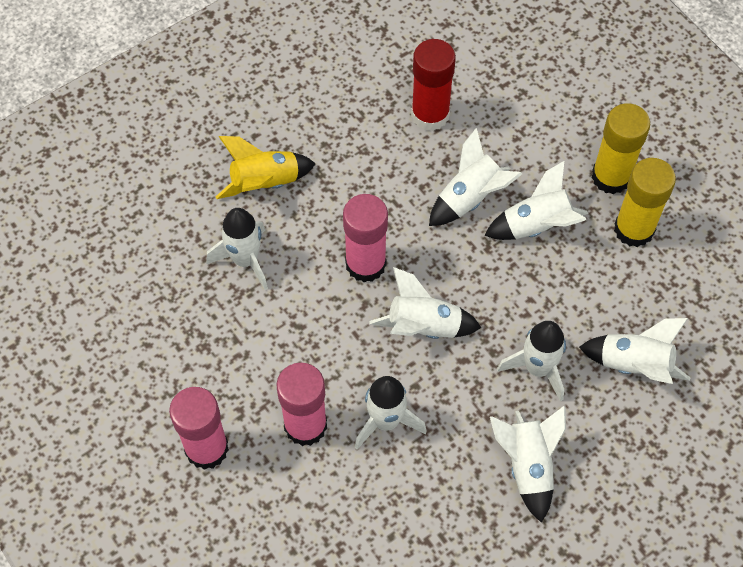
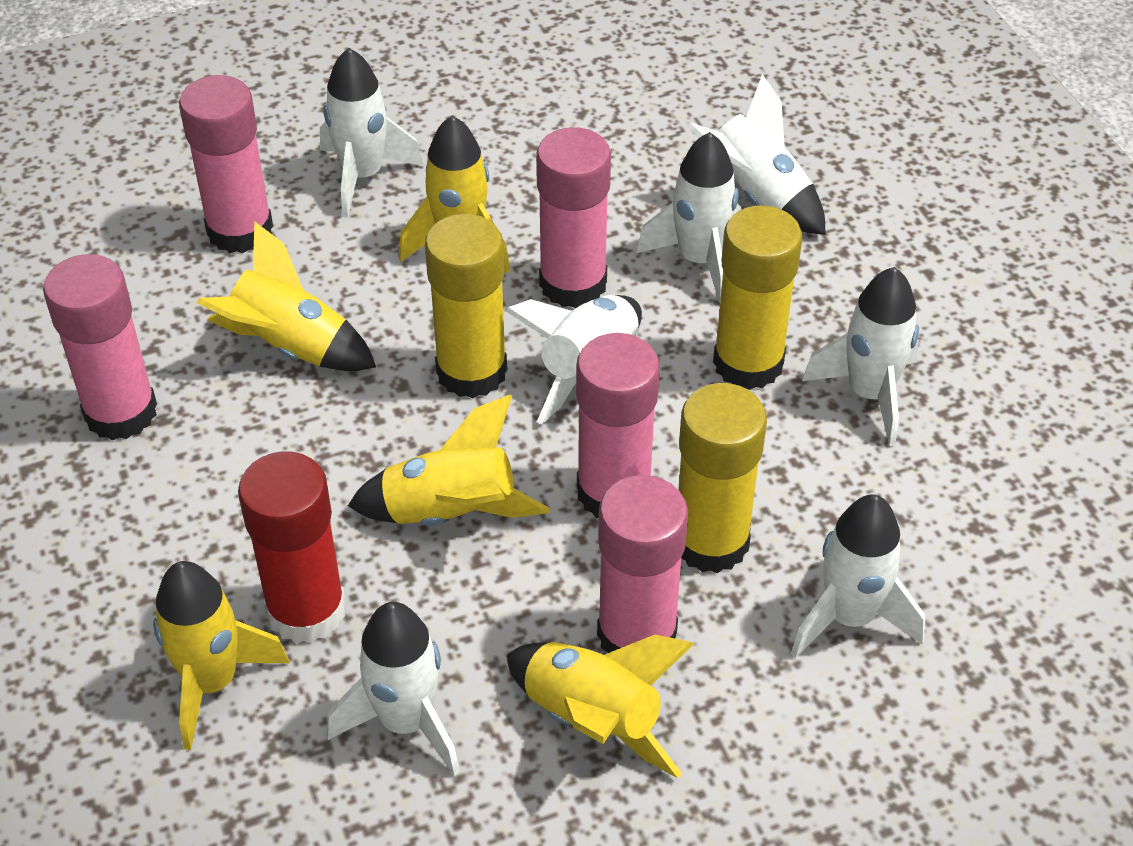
pink glue stick: 3 -> 5
white rocket: 8 -> 7
yellow glue stick: 2 -> 3
yellow rocket: 1 -> 5

